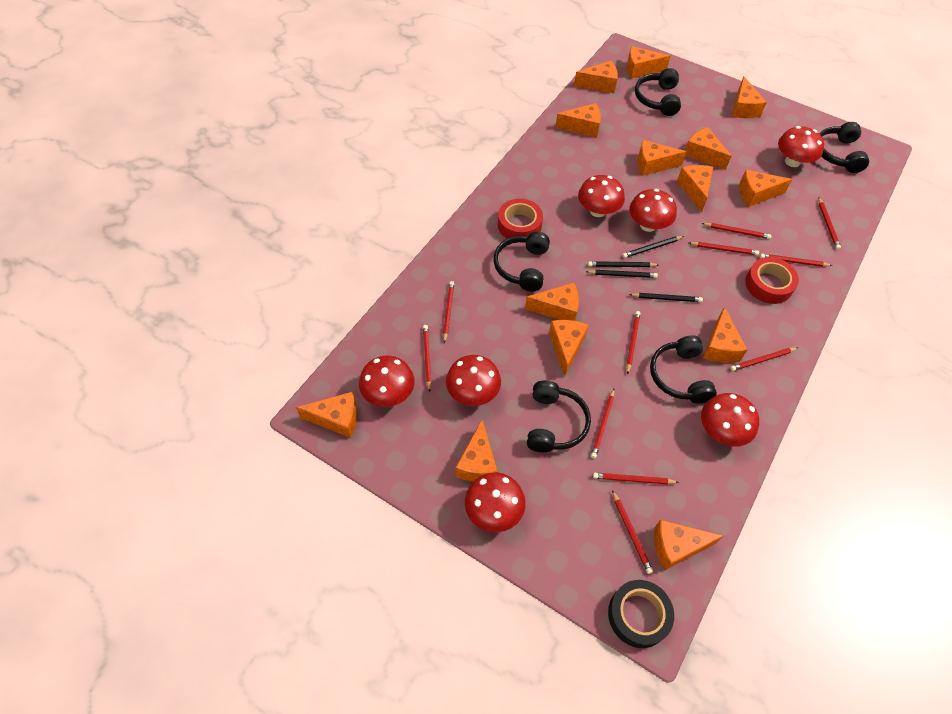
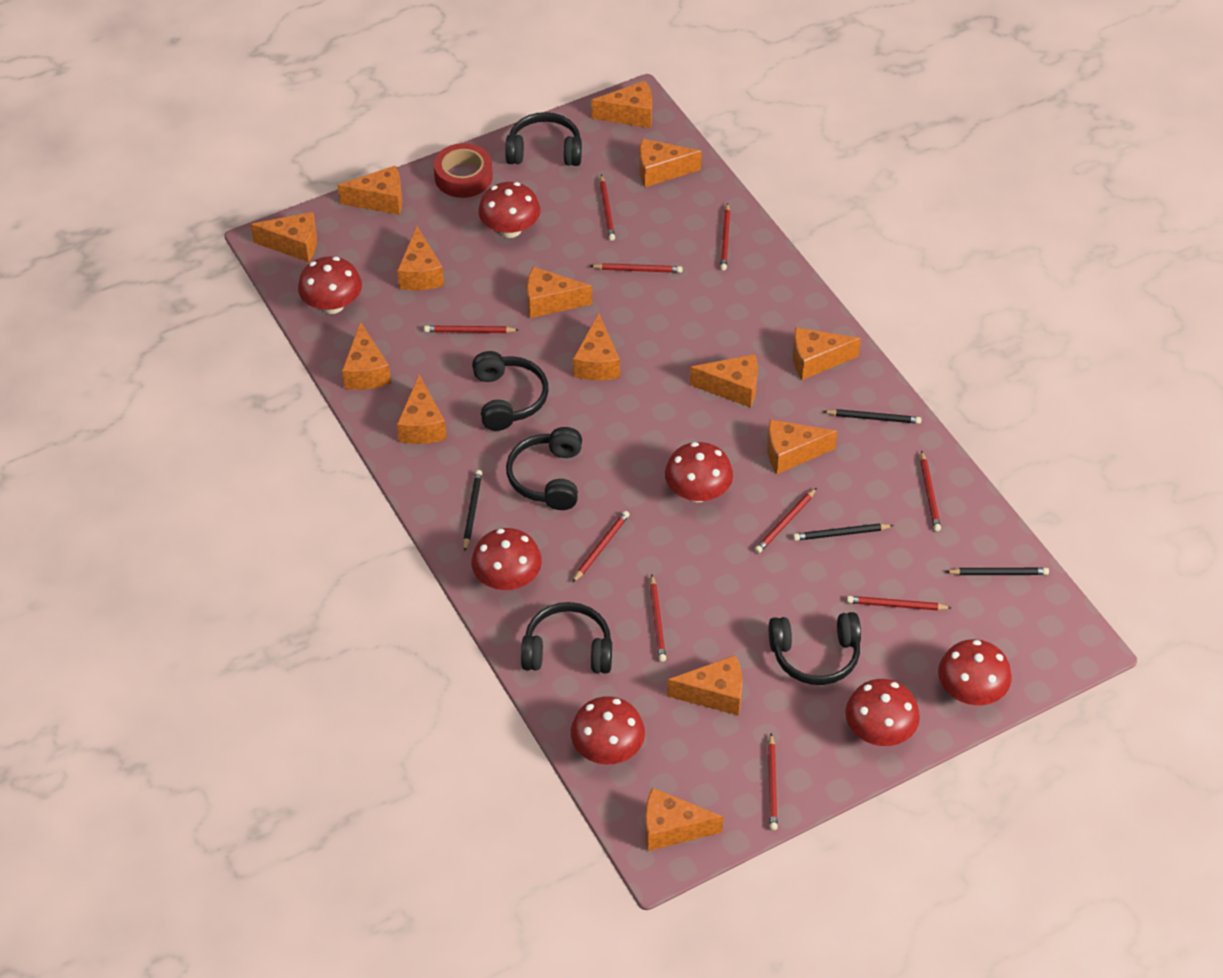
black tape: 1 -> 0
red pencil: 11 -> 10
red tape: 2 -> 1

